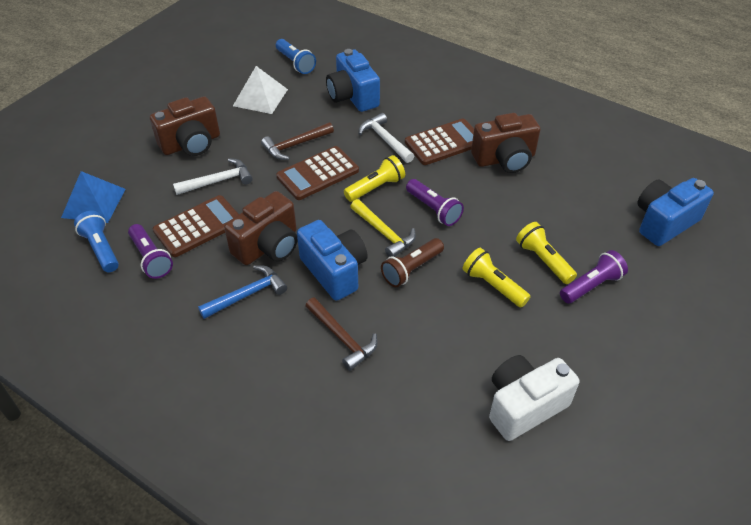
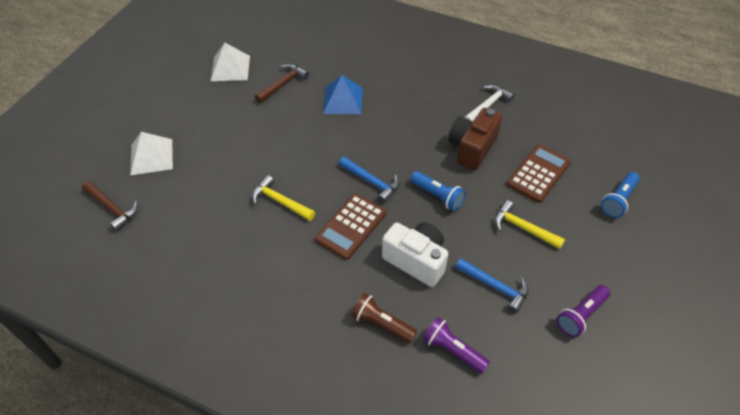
blue camera: 3 -> 0
blue hammer: 1 -> 2
brown calculator: 3 -> 2
brown camera: 3 -> 1
purple flashlight: 3 -> 2
white hammer: 2 -> 1
white pyramid: 1 -> 2
yellow flashlight: 3 -> 0
yellow hammer: 1 -> 2

